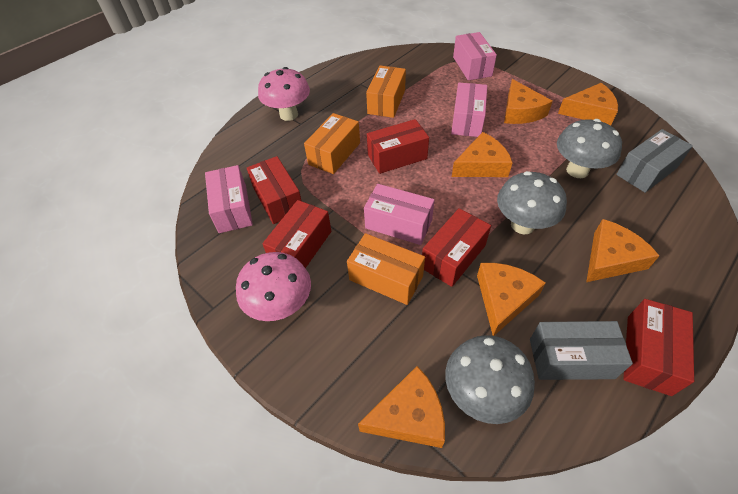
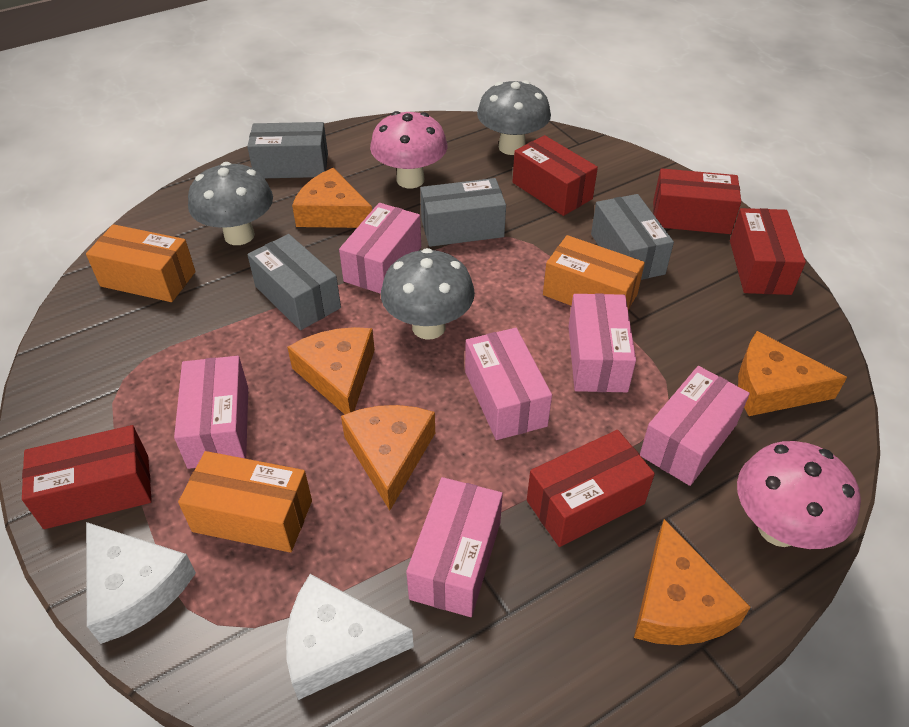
grey box: 2 -> 4
orange cheese: 6 -> 5
pink box: 4 -> 6
white cheese: 0 -> 2

